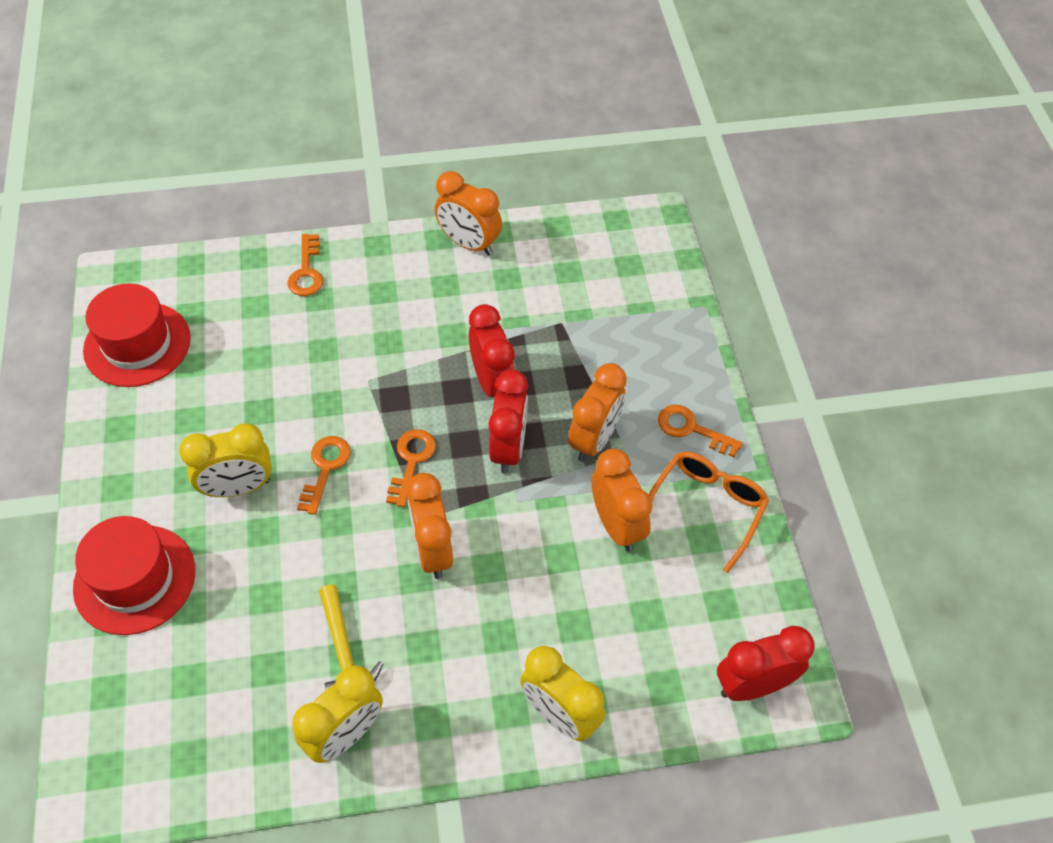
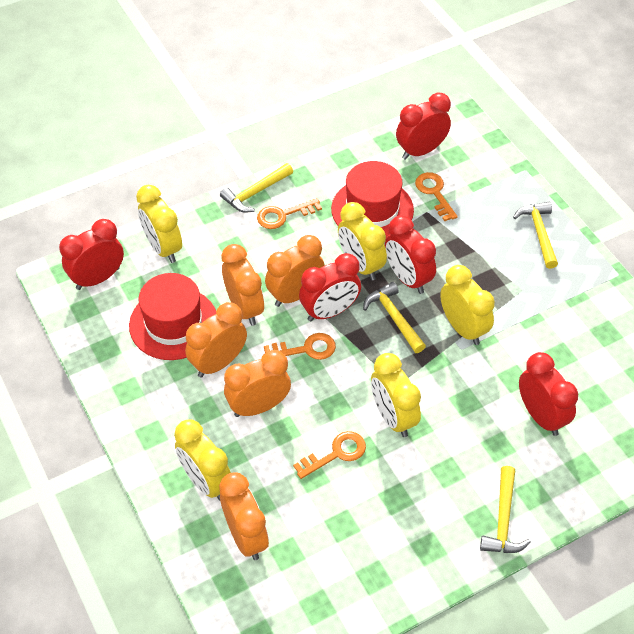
orange clock: 4 -> 5
orange glasses: 1 -> 0
red clock: 3 -> 5
yellow clock: 3 -> 5
yellow hammer: 1 -> 4

